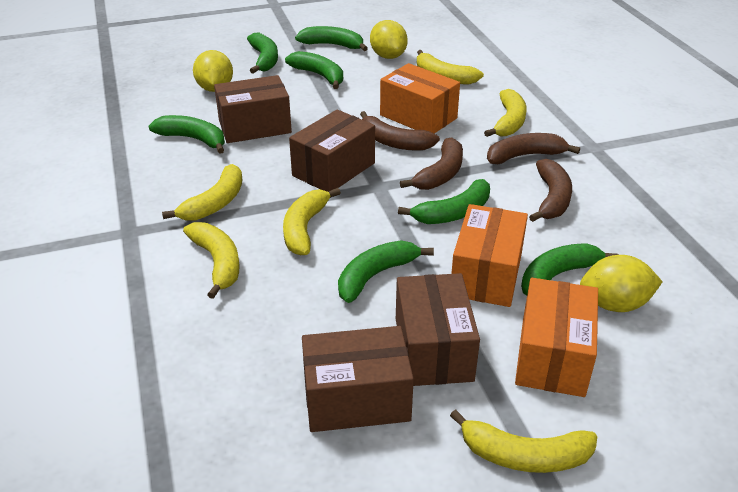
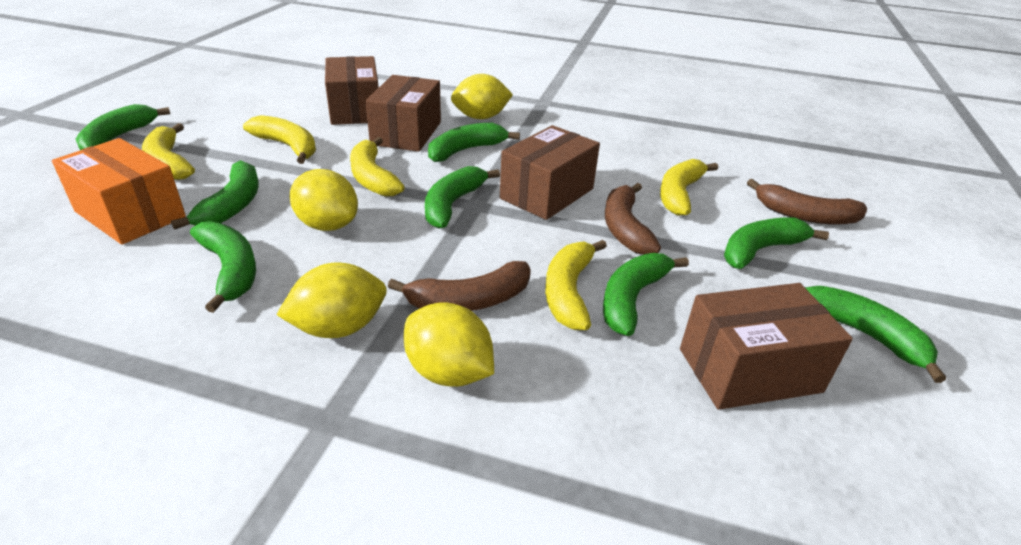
brown banana: 4 -> 3
green banana: 7 -> 8
orange box: 3 -> 1
yellow banana: 6 -> 5
yellow lemon: 3 -> 4

